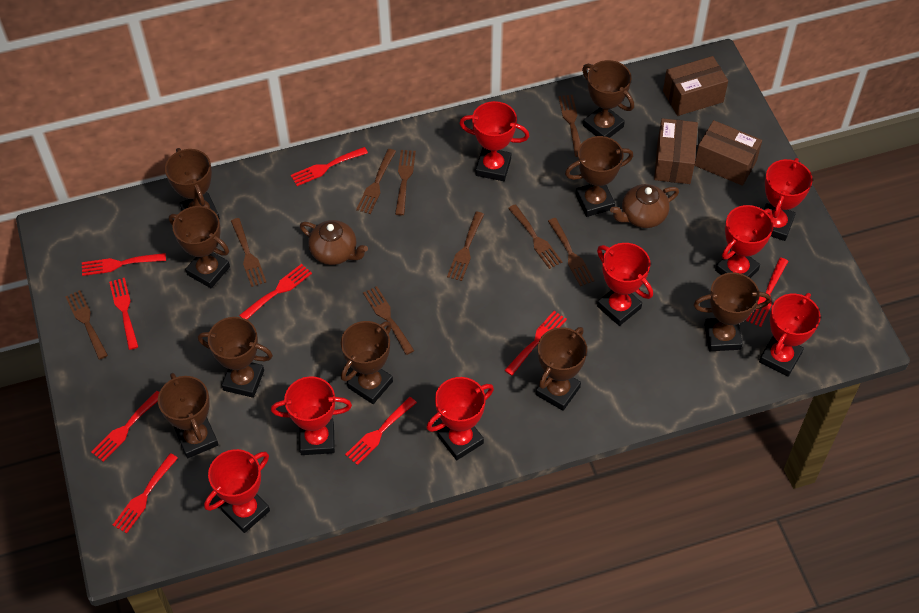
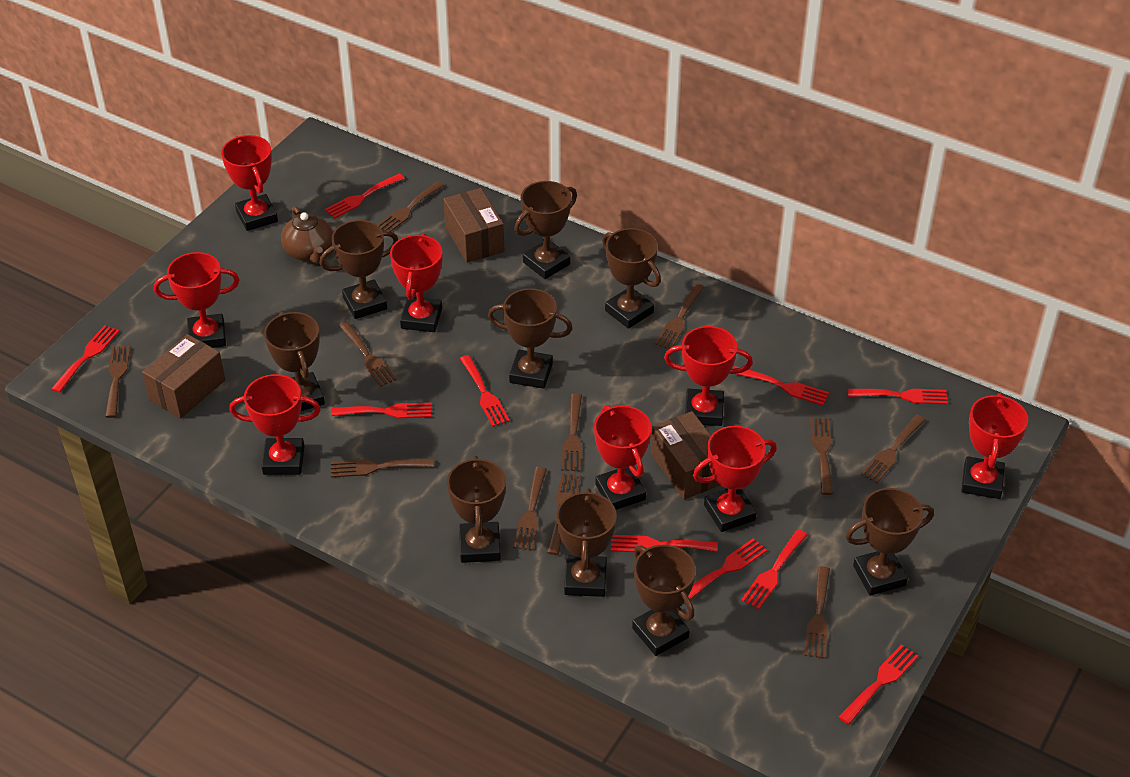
brown fork: 9 -> 11
brown teapot: 2 -> 1
red fork: 9 -> 10

